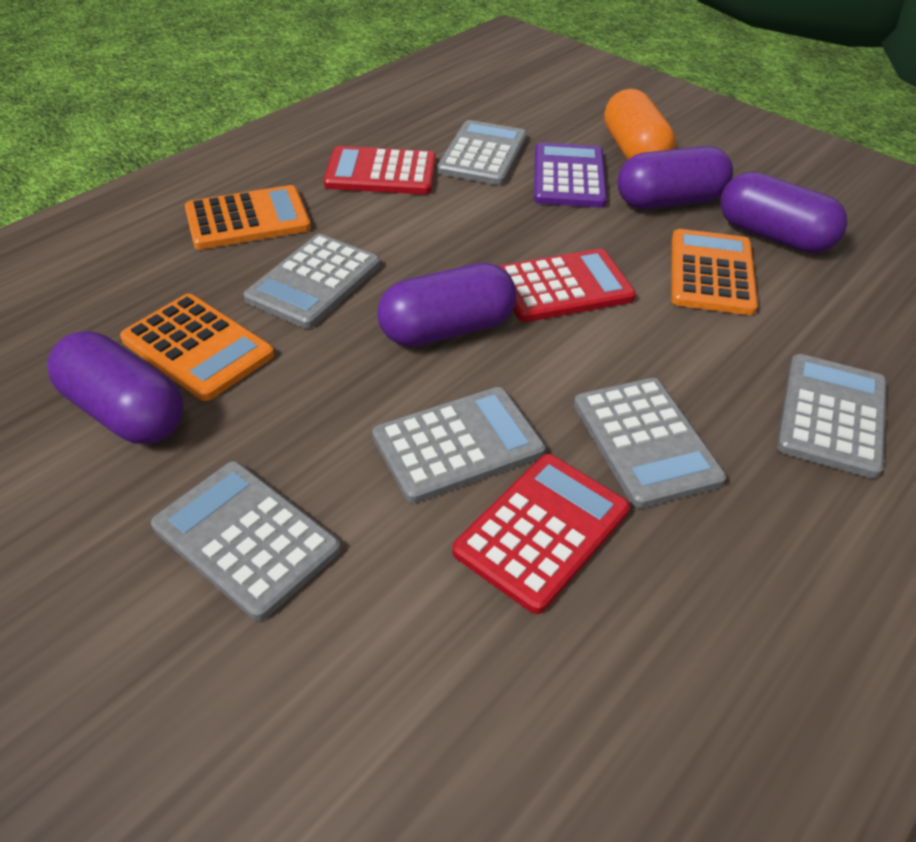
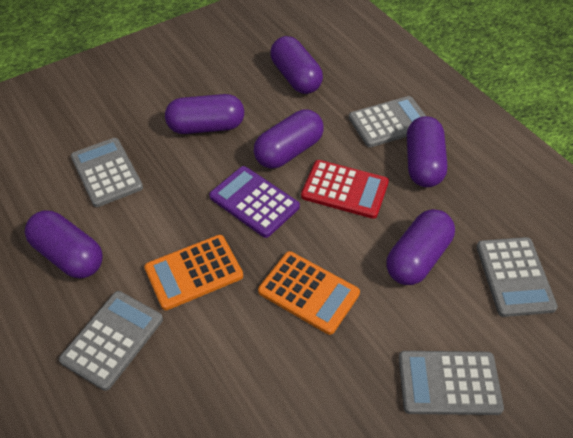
grey calculator: 6 -> 5
orange calculator: 3 -> 2
orange capsule: 1 -> 0
purple capsule: 4 -> 6
red calculator: 3 -> 1

